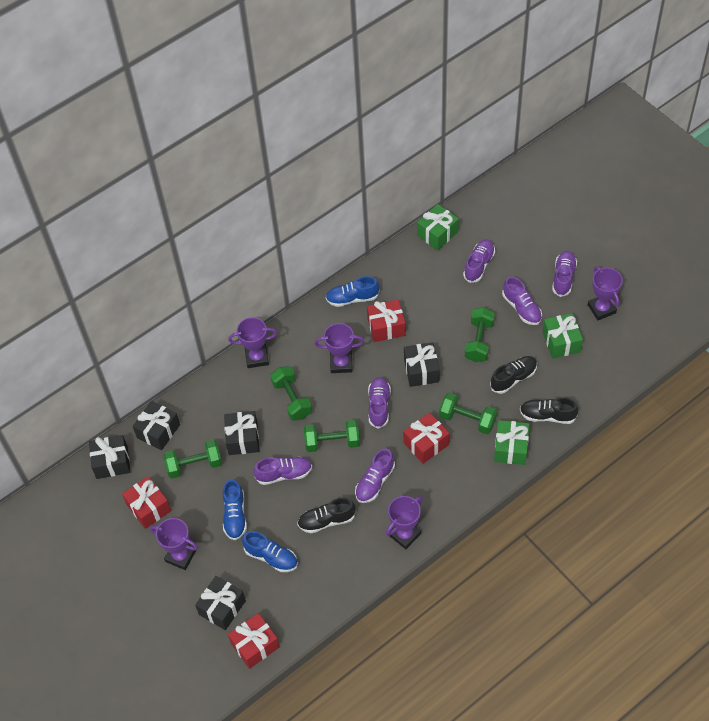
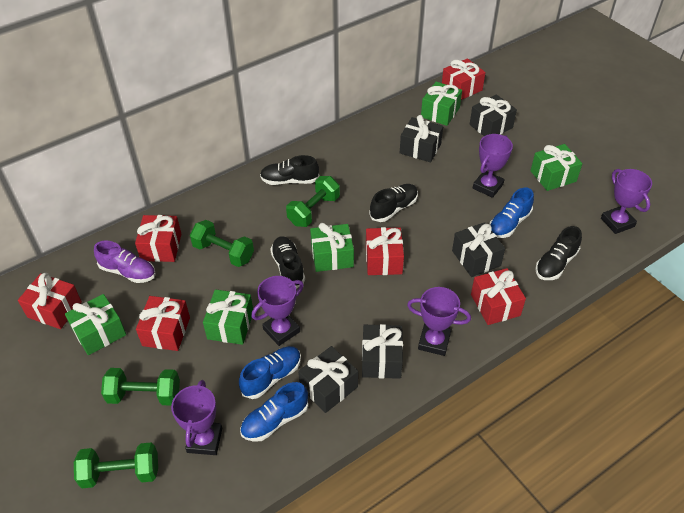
black shoe: 3 -> 4
green dumbbell: 5 -> 4
green gift: 3 -> 5
purple shoe: 6 -> 1
red gift: 4 -> 6

